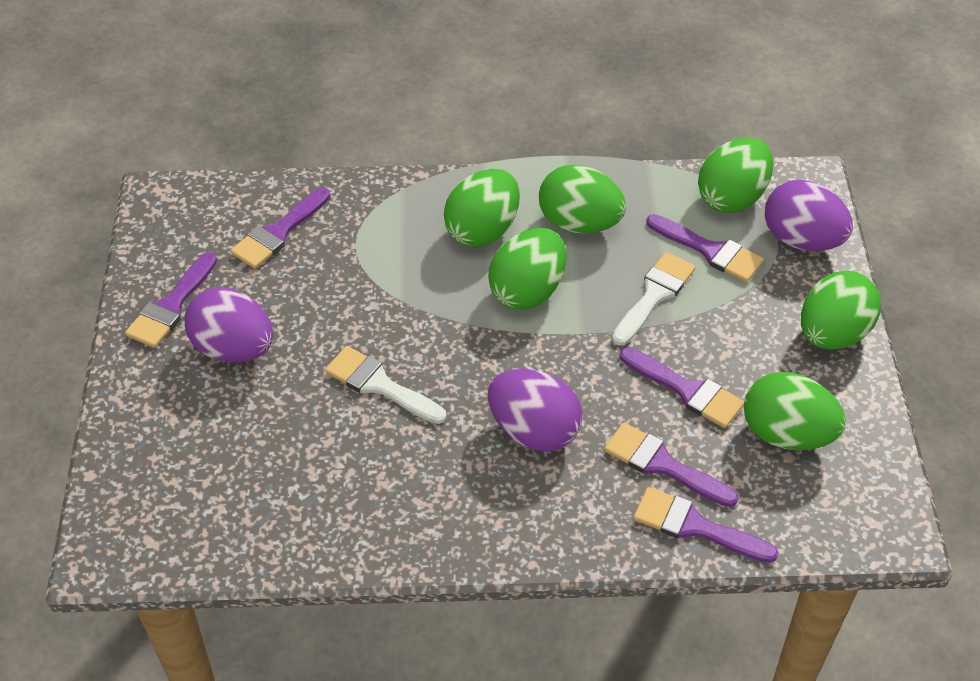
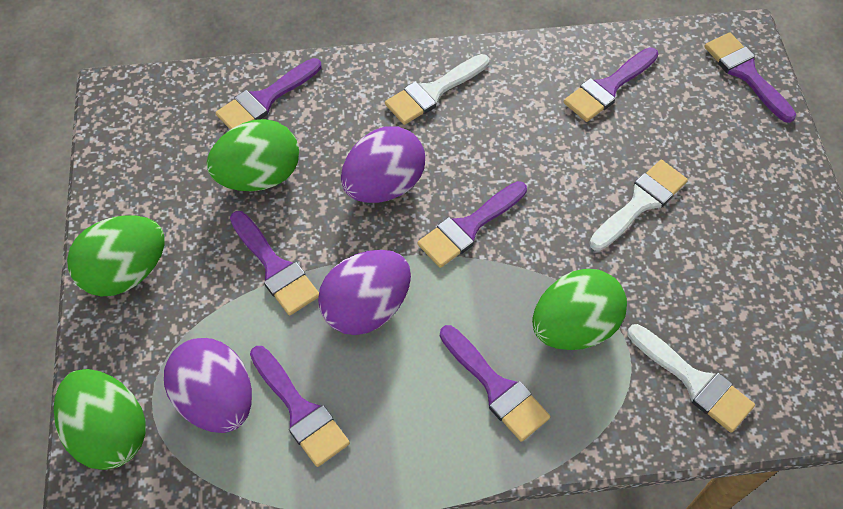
green egg: 6 -> 4
purple brush: 6 -> 7
white brush: 2 -> 3

